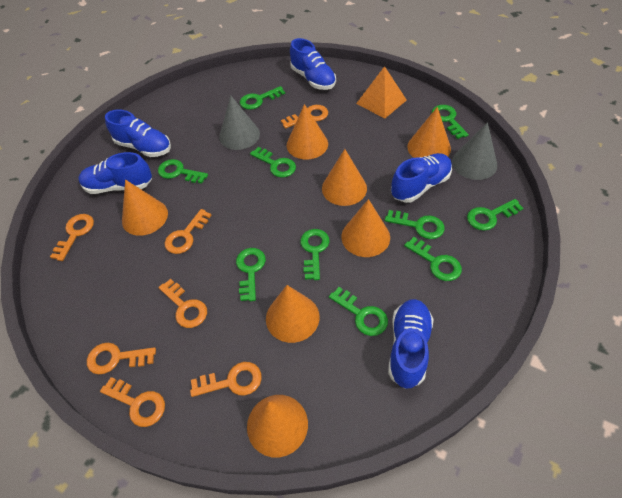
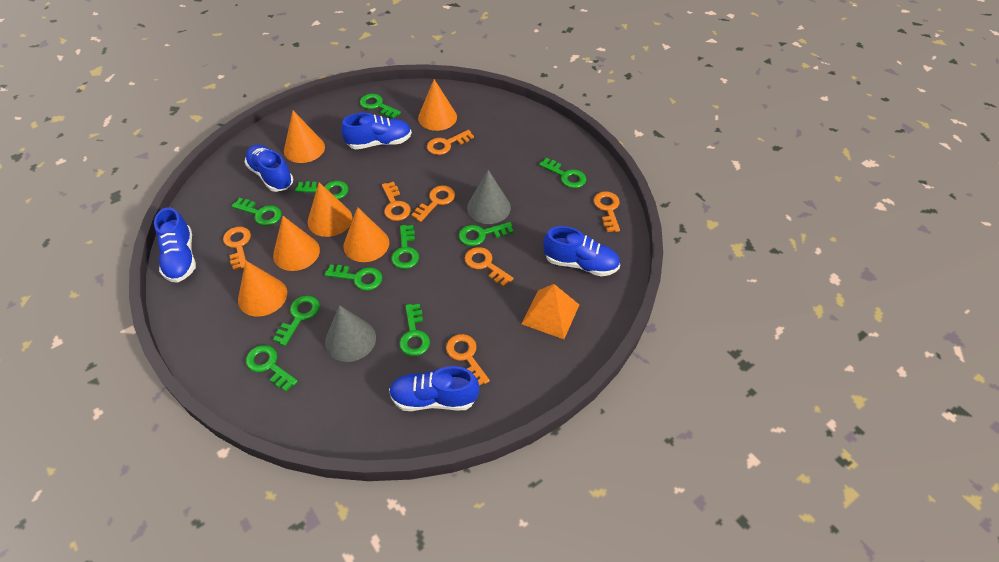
orange cone: 7 -> 6

